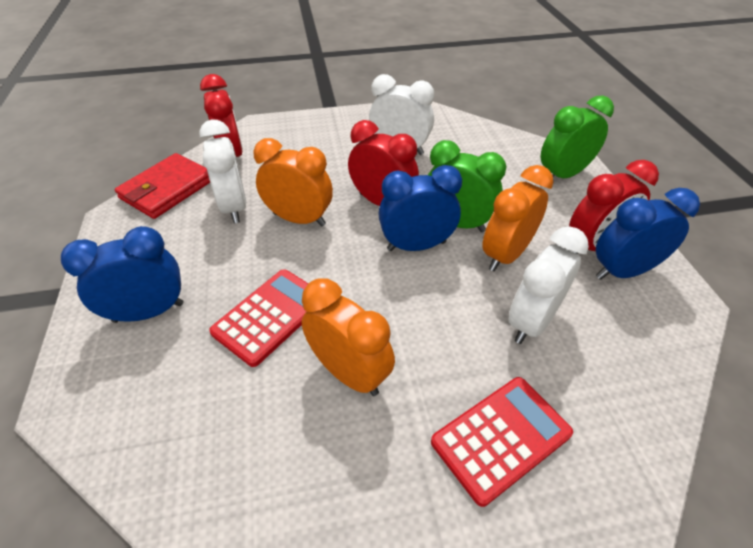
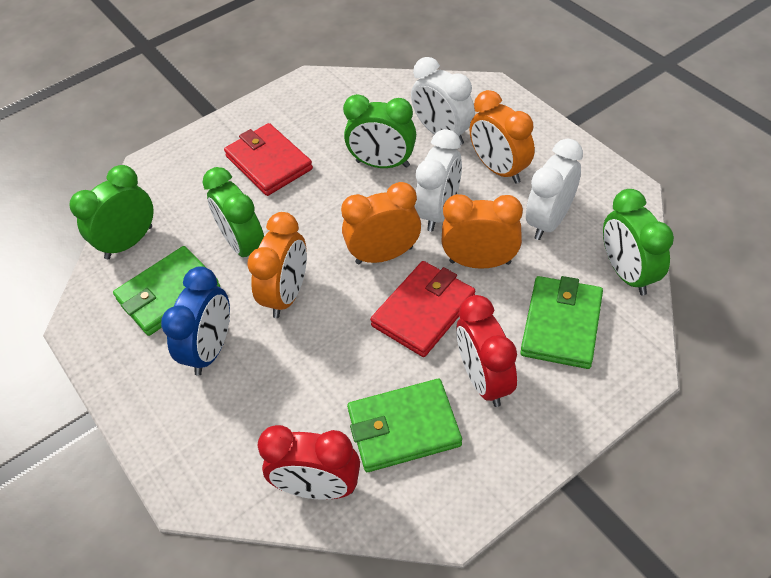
blue clock: 3 -> 1
green clock: 2 -> 4
green wallet: 0 -> 3
orange clock: 3 -> 4
red calculator: 2 -> 0
red clock: 3 -> 2
red wallet: 1 -> 2

